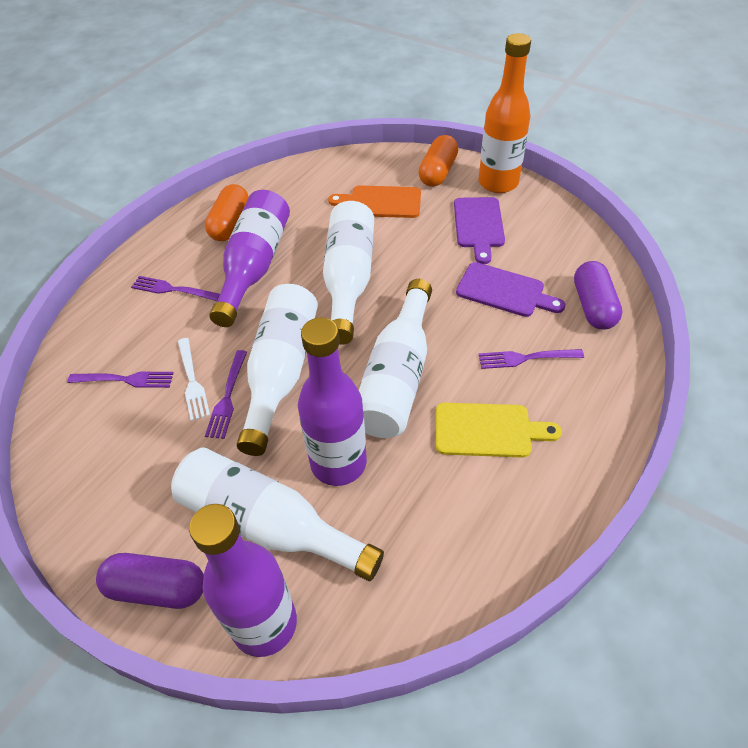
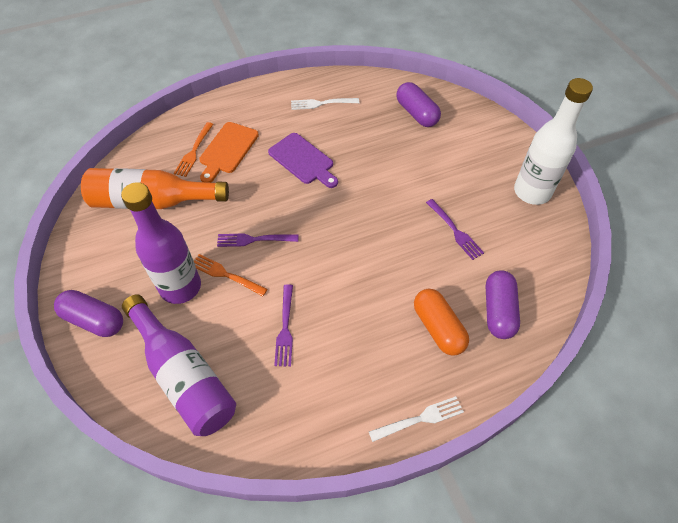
orange capsule: 2 -> 1
orange fork: 0 -> 2
purple bottle: 3 -> 2
purple capsule: 2 -> 3
purple cutting board: 2 -> 1
purple fork: 4 -> 3
white bottle: 4 -> 1
white fork: 1 -> 2
yellow cutting board: 1 -> 0

